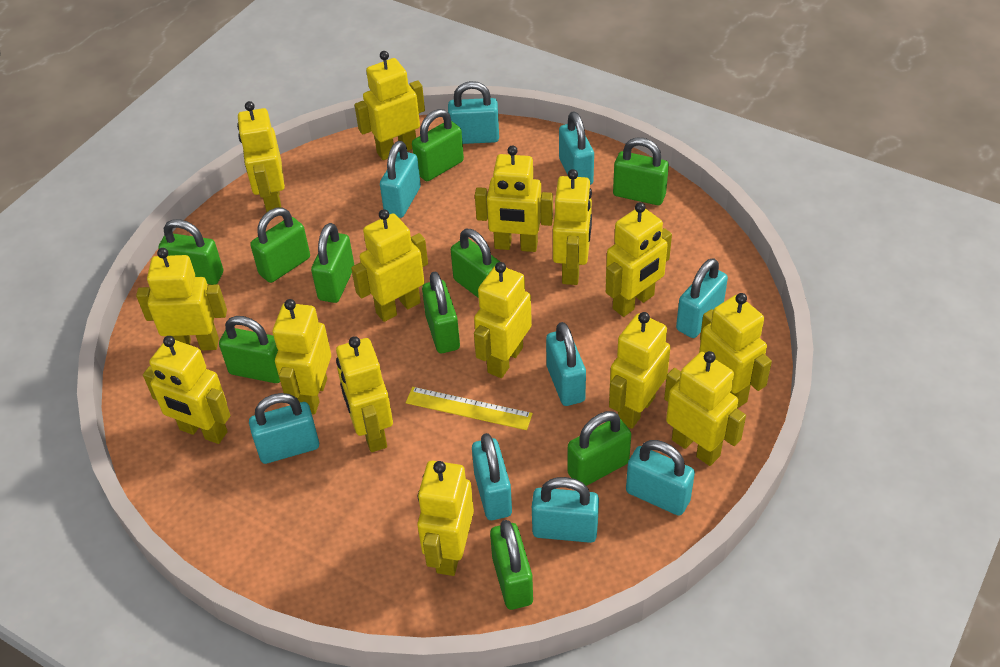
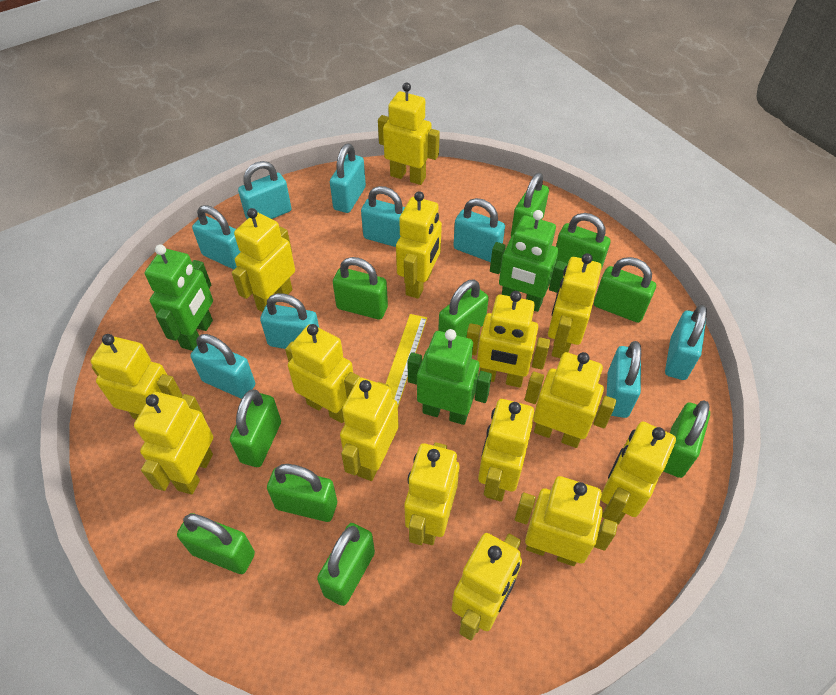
green robot: 0 -> 3

